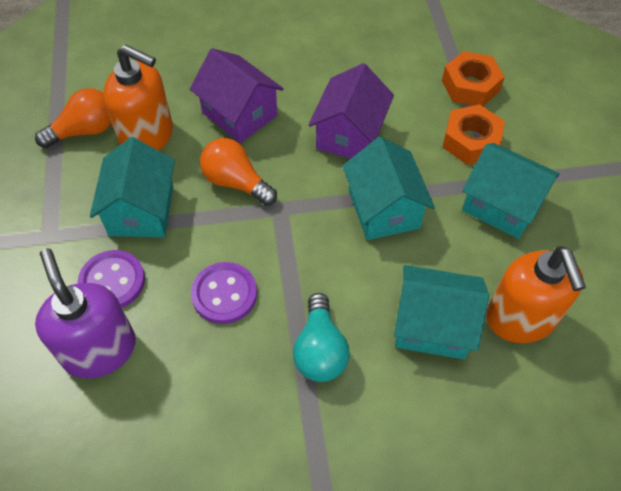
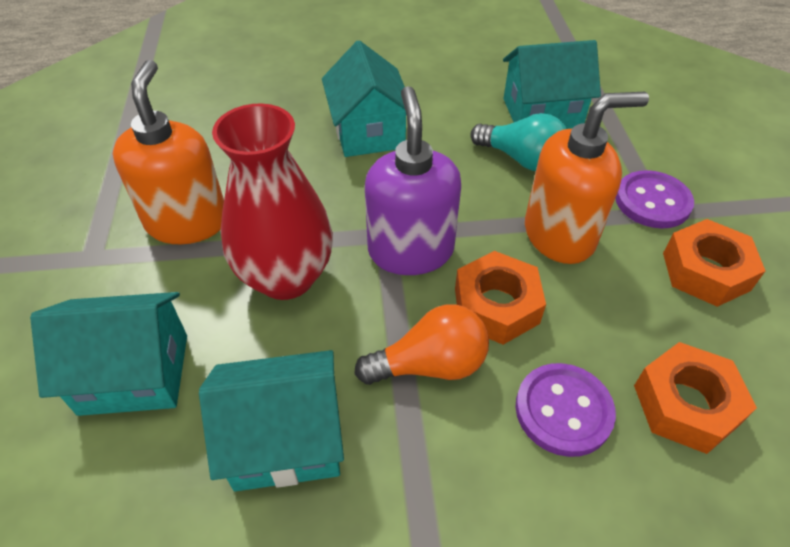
orange light bulb: 2 -> 1
orange nut: 2 -> 3
purple house: 2 -> 0
red vase: 0 -> 1

